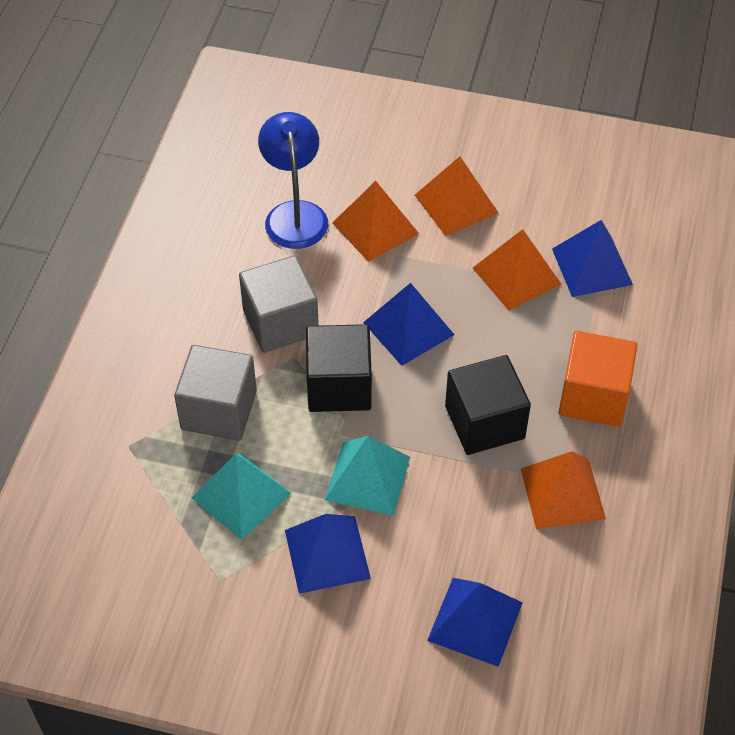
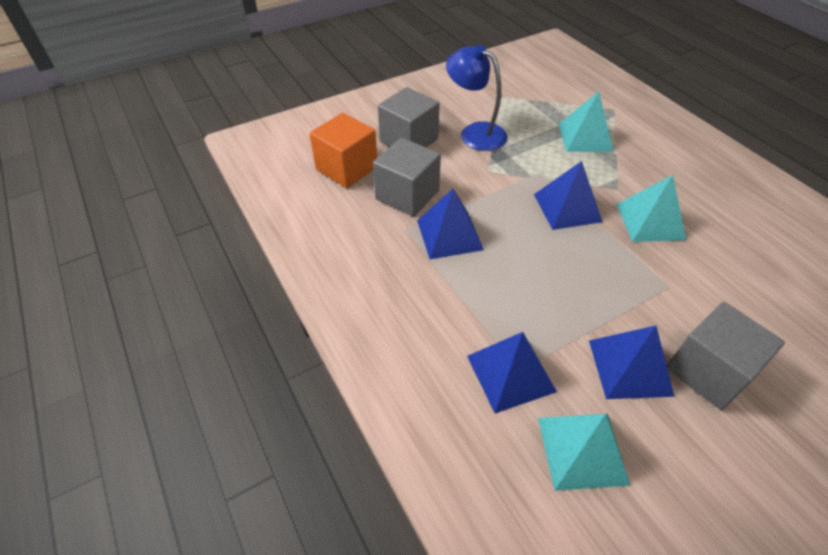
black cube: 2 -> 0
grey cube: 2 -> 3
orange pyramid: 4 -> 0
turquoise pyramid: 2 -> 3

